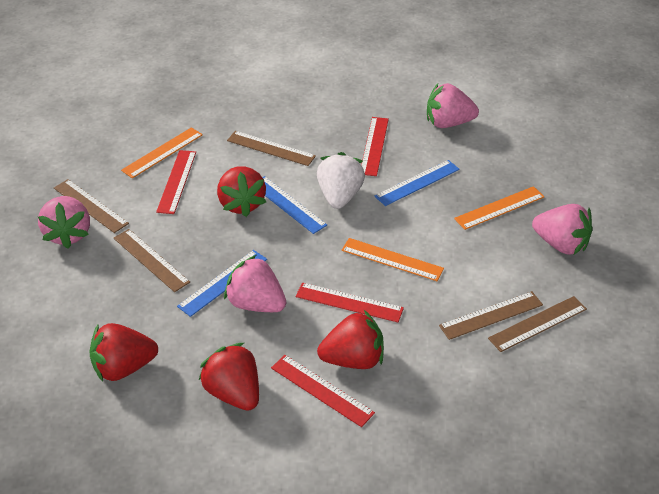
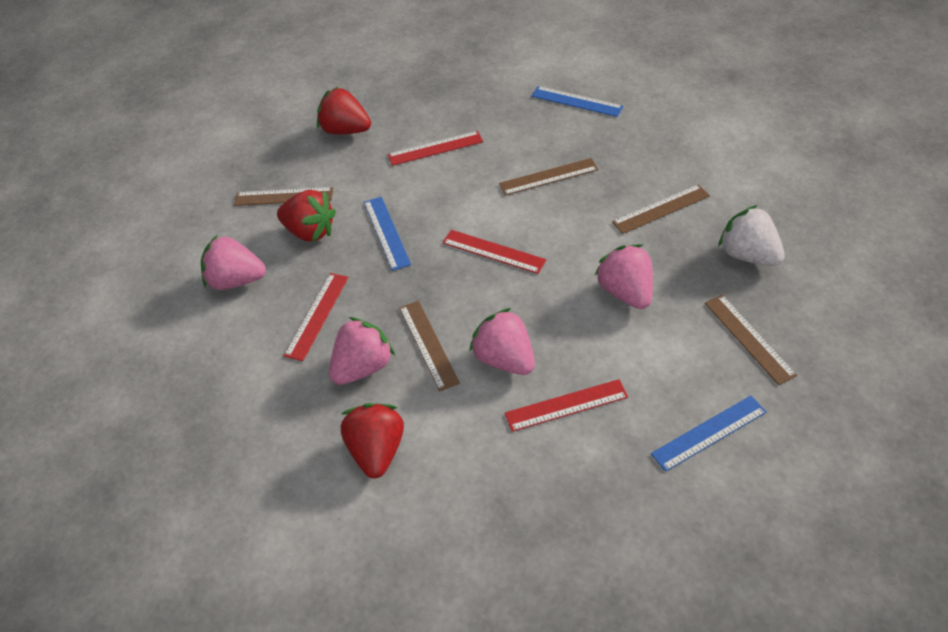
orange ruler: 3 -> 0
red strawberry: 4 -> 3

